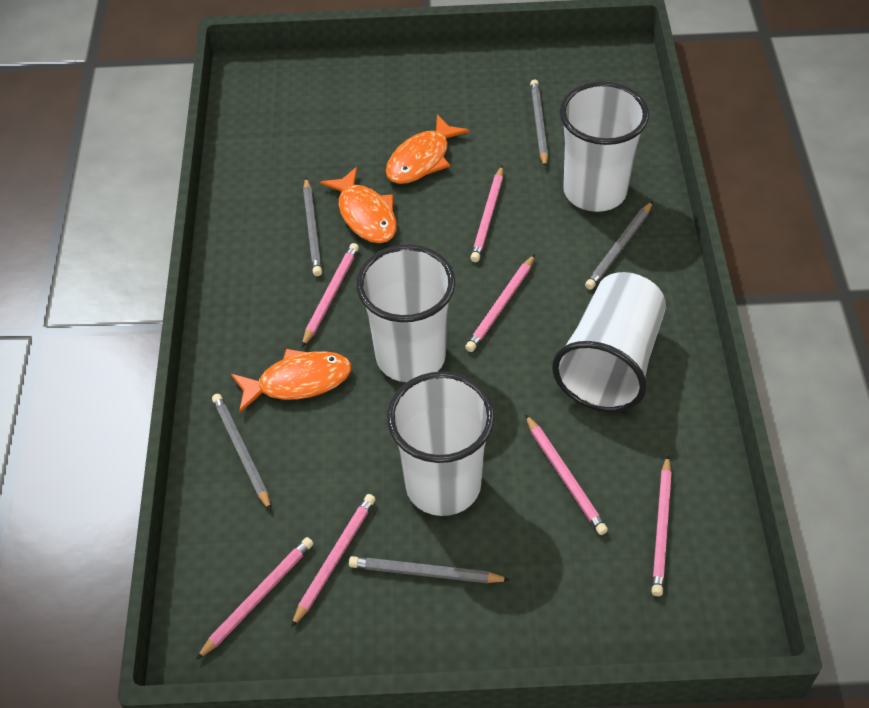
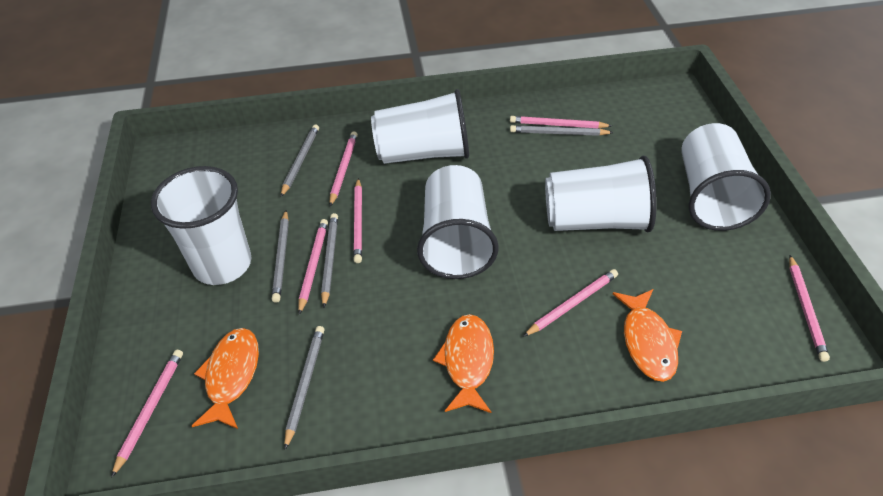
white cup: 4 -> 5

